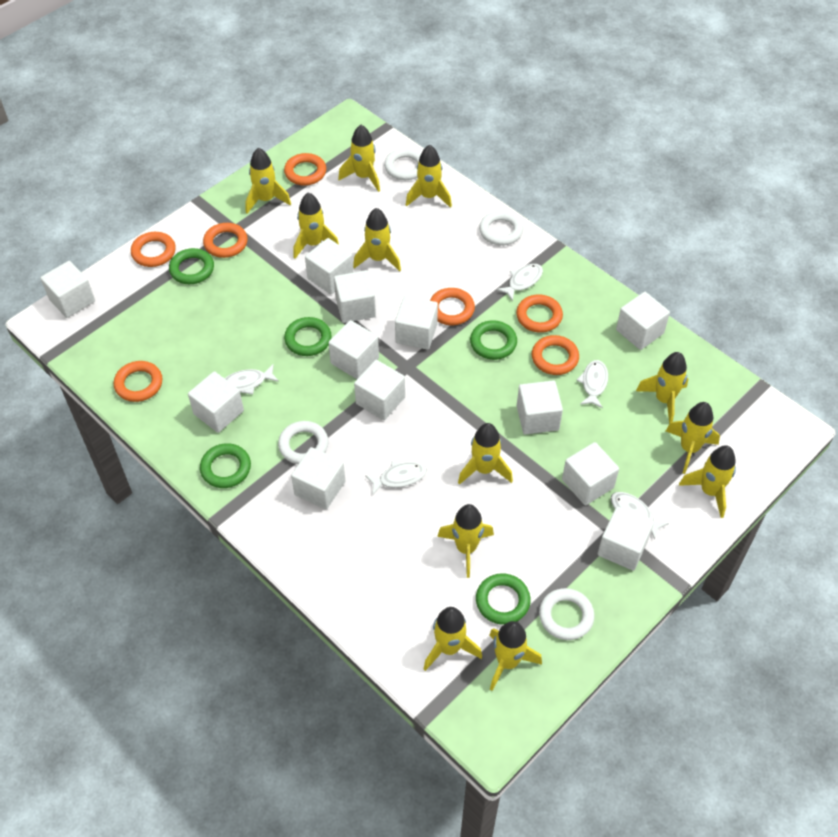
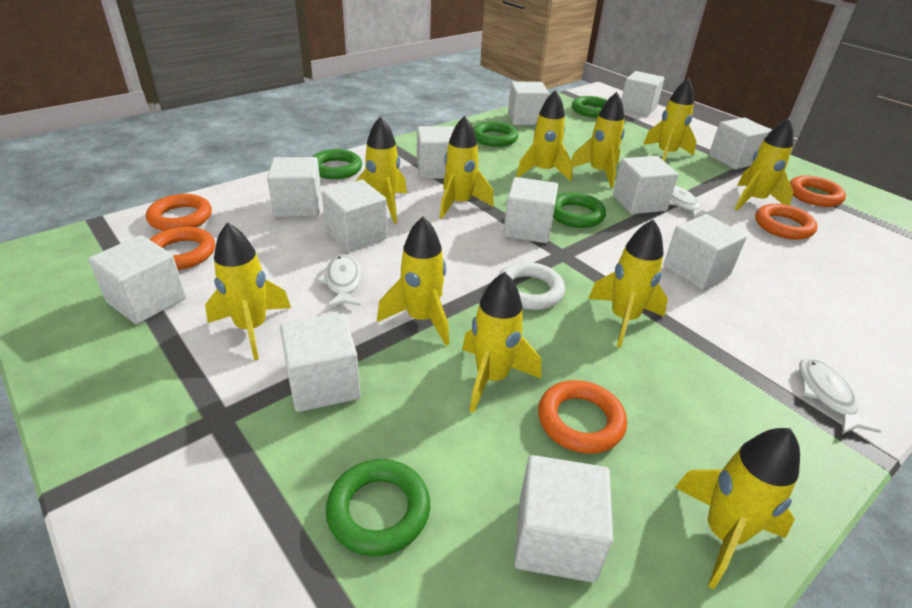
orange ring: 7 -> 5
white fish: 5 -> 3
white ring: 4 -> 1
yellow rocket: 12 -> 11

